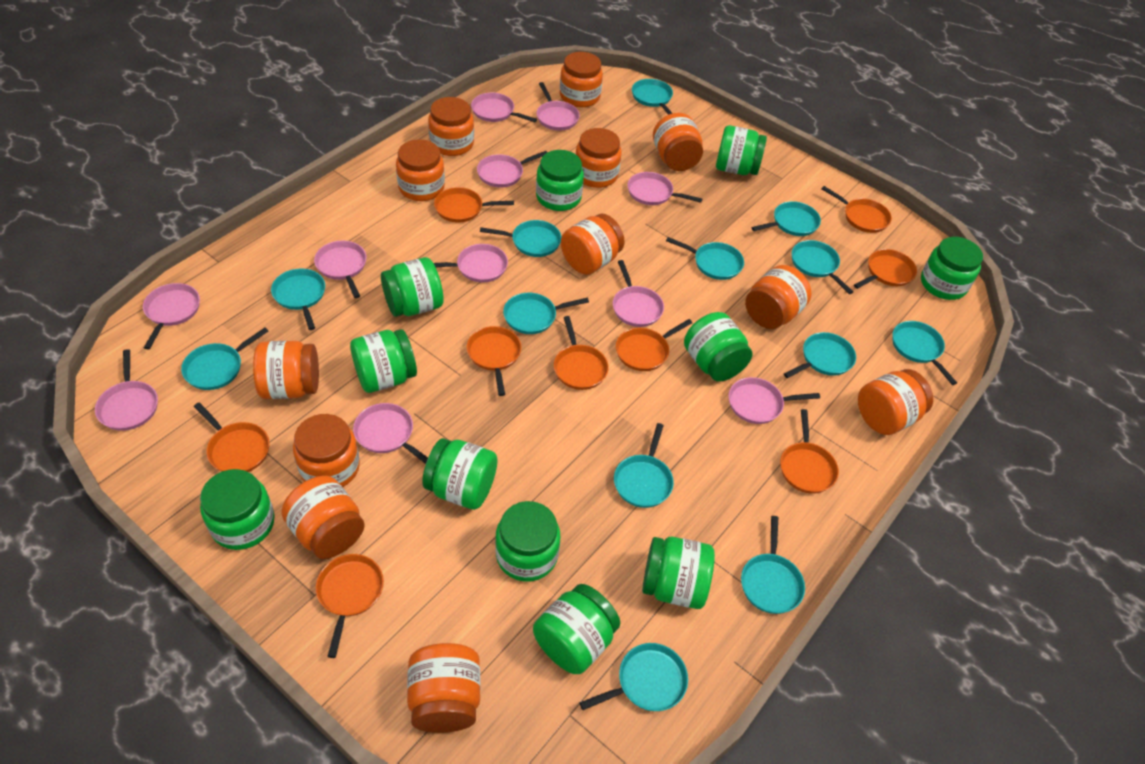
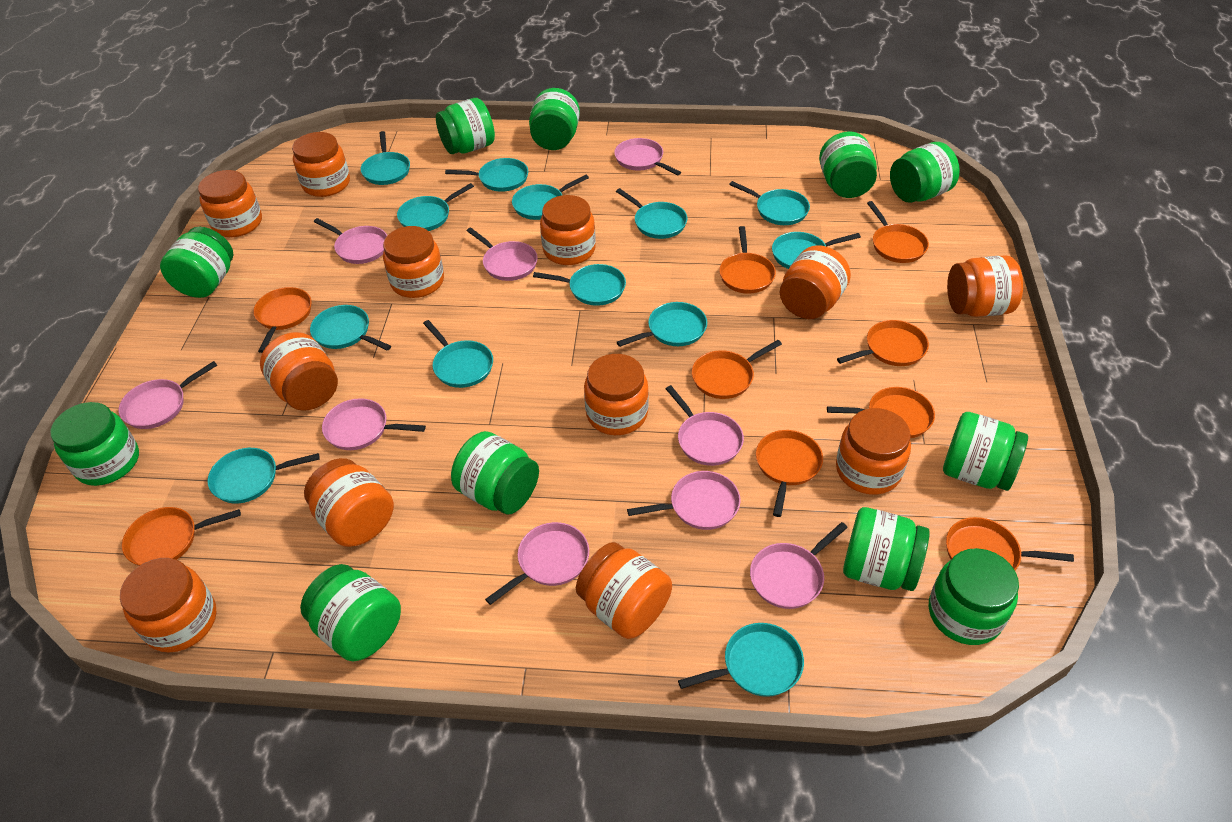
pink pan: 11 -> 9

